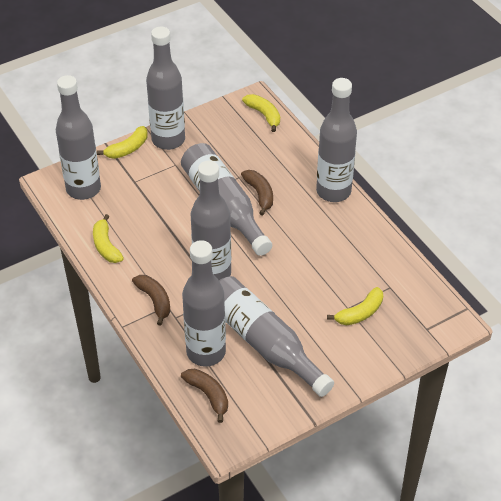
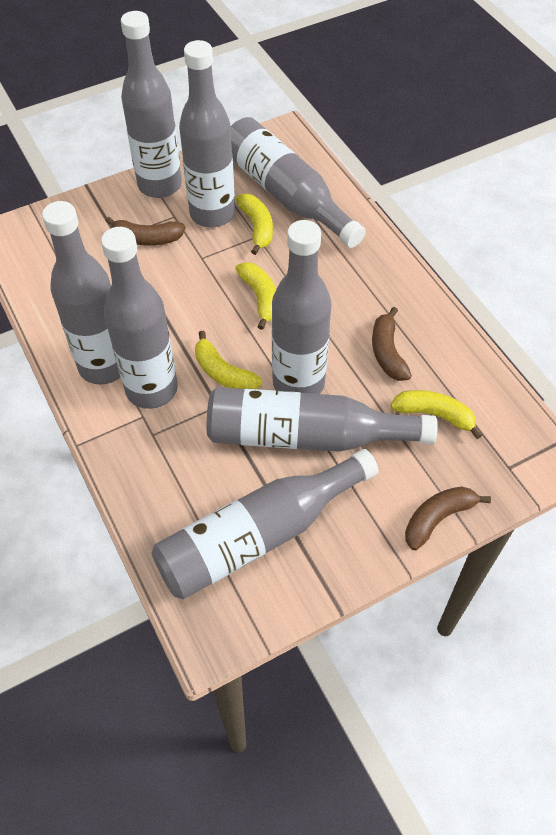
grey bottle: 7 -> 8

